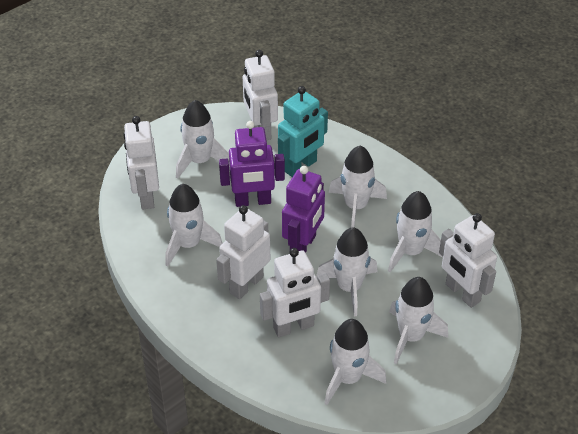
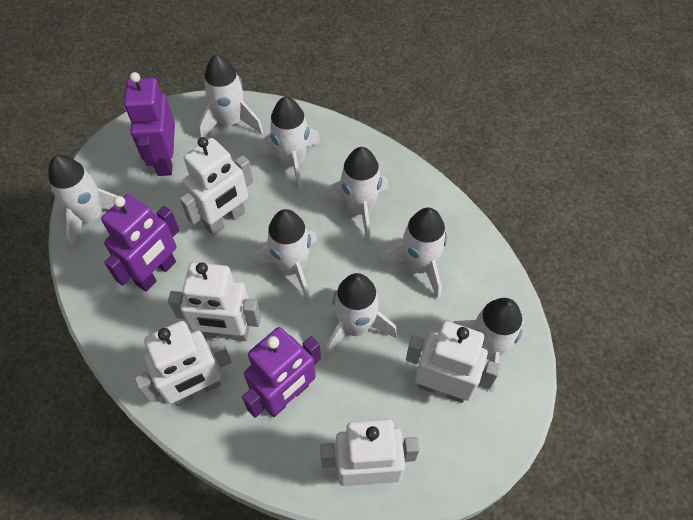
purple robot: 2 -> 3
turquoise robot: 1 -> 0
white rocket: 7 -> 8

